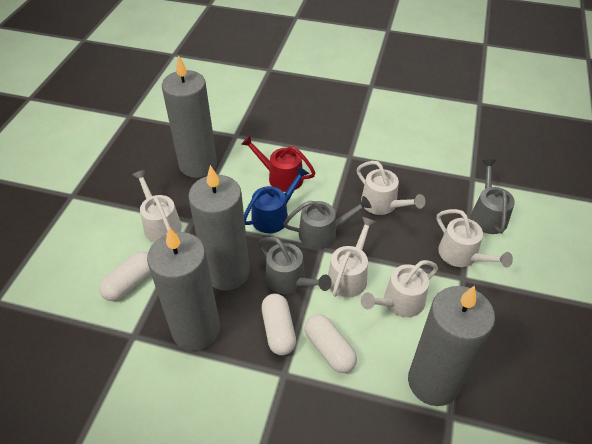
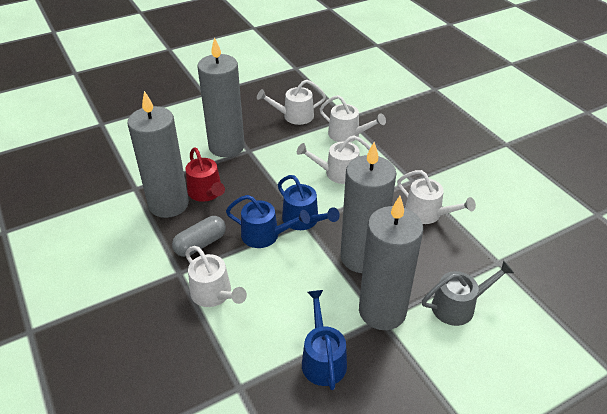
blue watering can: 1 -> 3
grey capsule: 0 -> 1
grey watering can: 3 -> 1
white capsule: 3 -> 0

